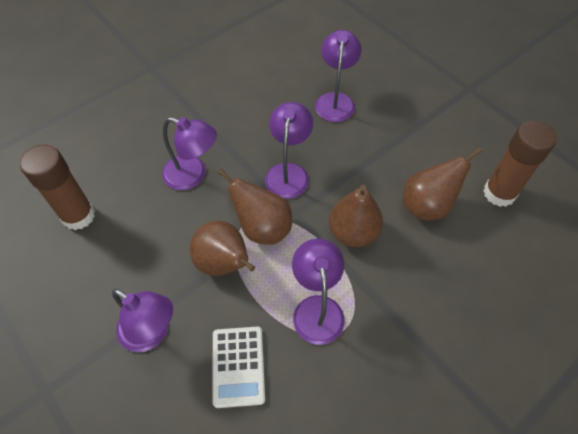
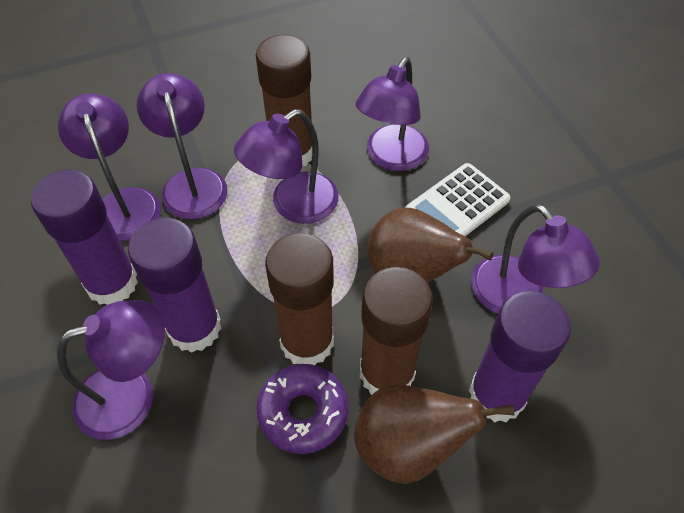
brown glue stick: 2 -> 3
brown pear: 4 -> 2
purple donut: 0 -> 1
purple glue stick: 0 -> 3
purple lamp: 5 -> 6

